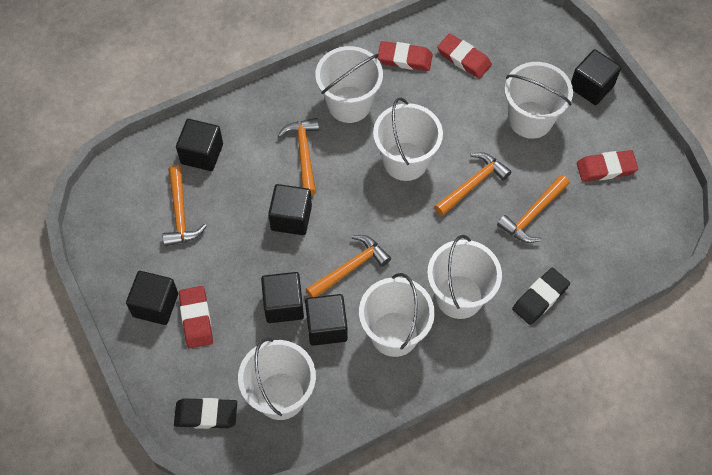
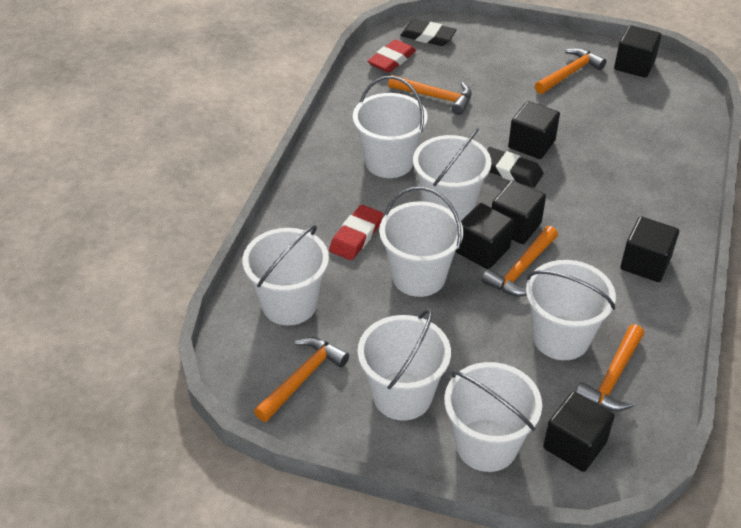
red eraser: 4 -> 2
white bucket: 6 -> 7

